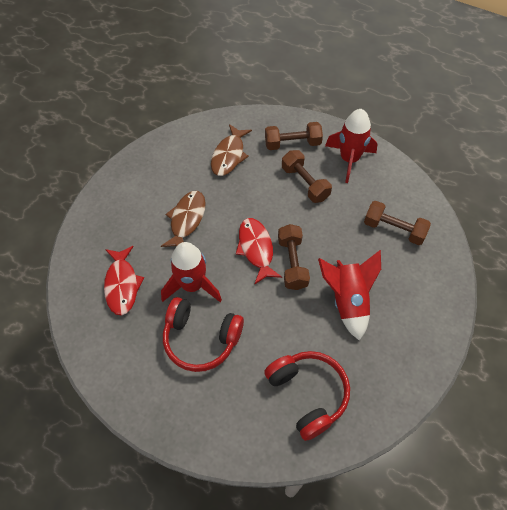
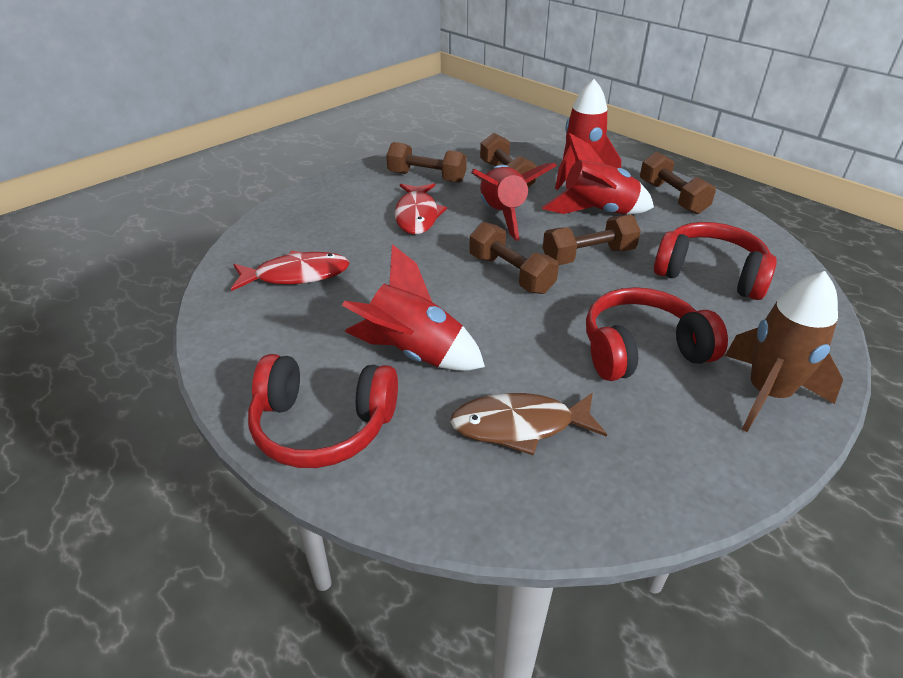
brown dumbbell: 4 -> 5
brown fish: 2 -> 1
brown rocket: 0 -> 1
red headphones: 2 -> 3
red rocket: 3 -> 4

